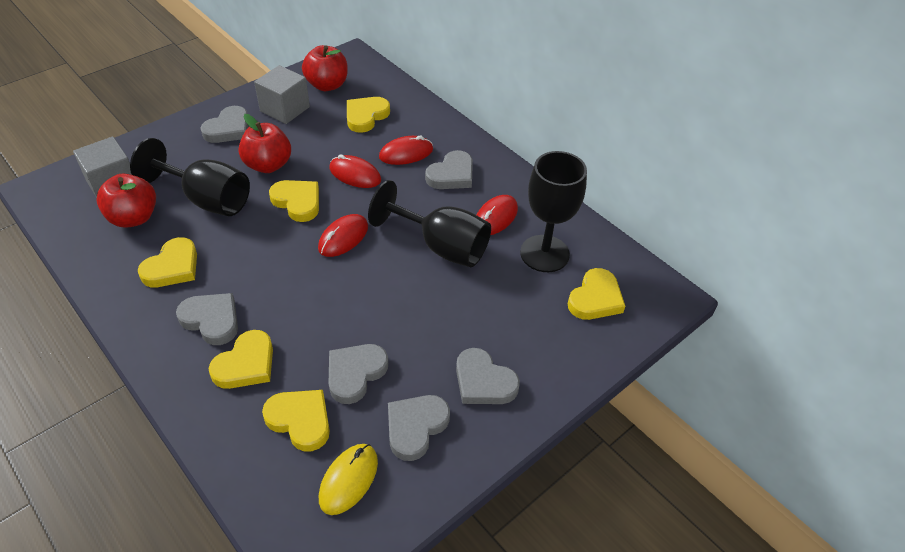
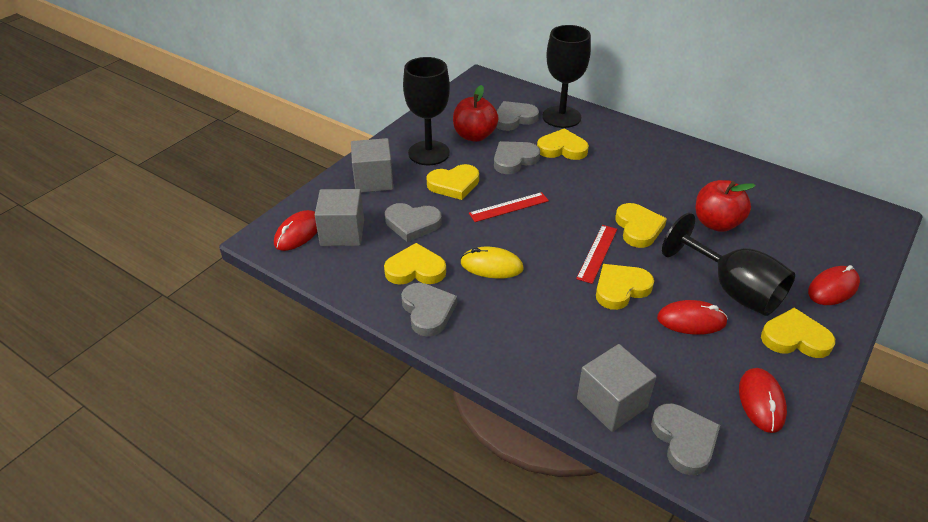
grey cube: 2 -> 3
grey heart: 6 -> 5
red apple: 3 -> 2
red ruler: 0 -> 2

